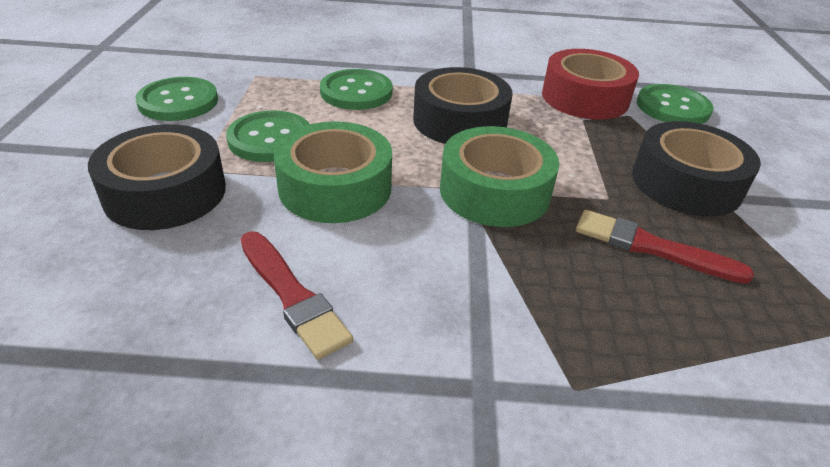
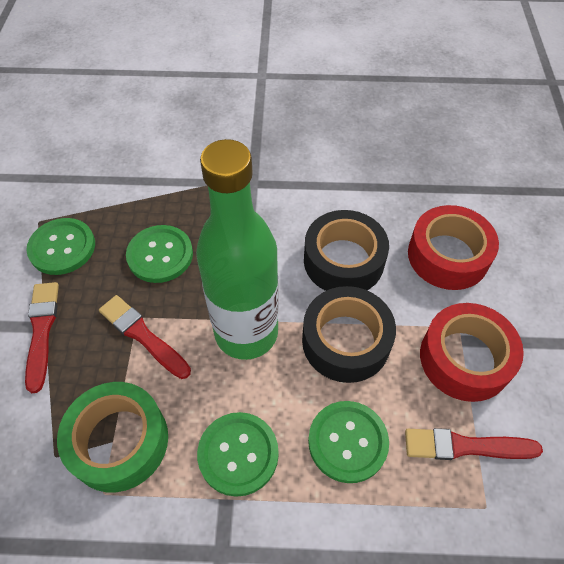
black tape: 3 -> 2
green bottle: 0 -> 1
green tape: 2 -> 1
red brush: 2 -> 3
red tape: 1 -> 2

